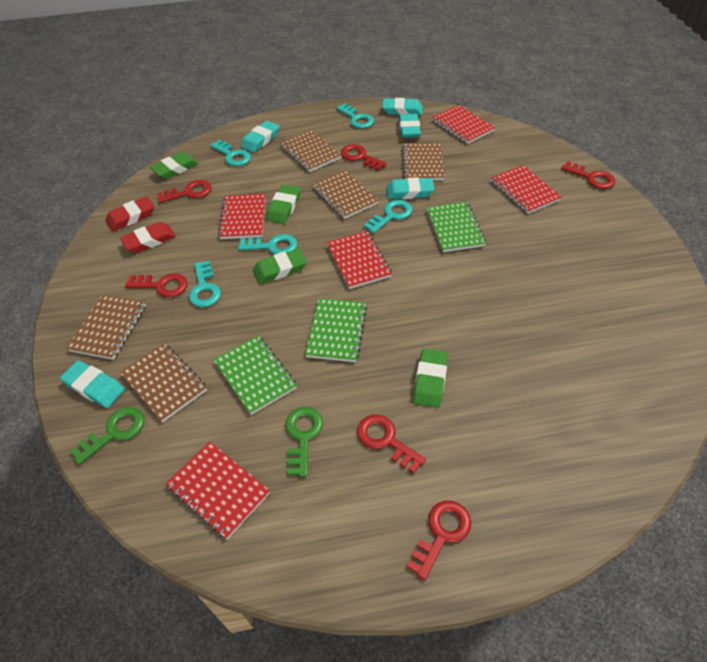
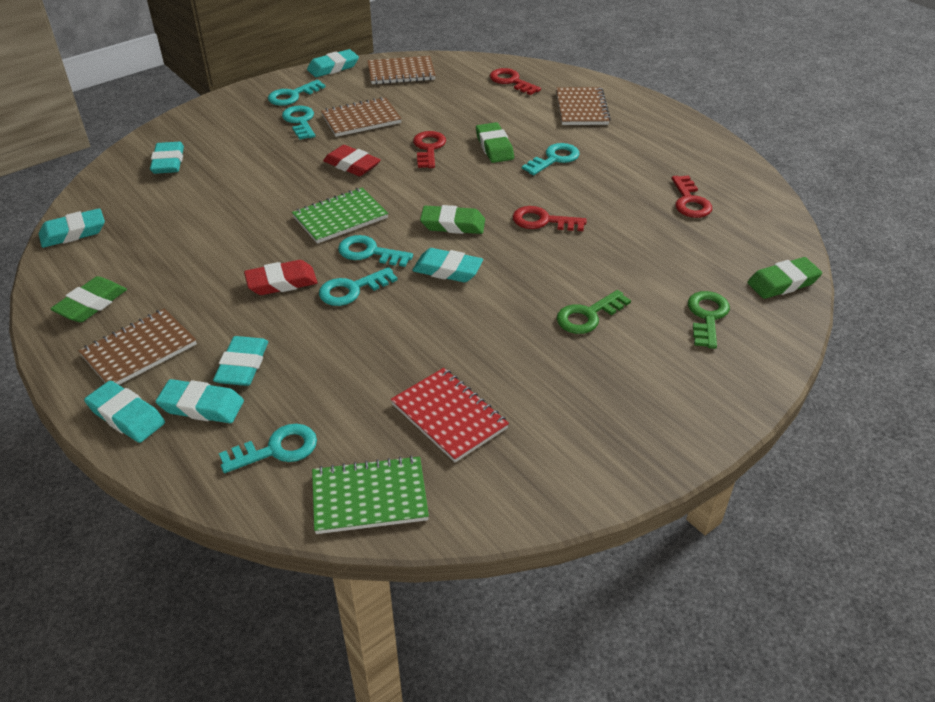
brown notebook: 5 -> 4
green notebook: 3 -> 2
red key: 6 -> 4
red notebook: 5 -> 1
turquoise eraser: 5 -> 7
turquoise key: 5 -> 6

